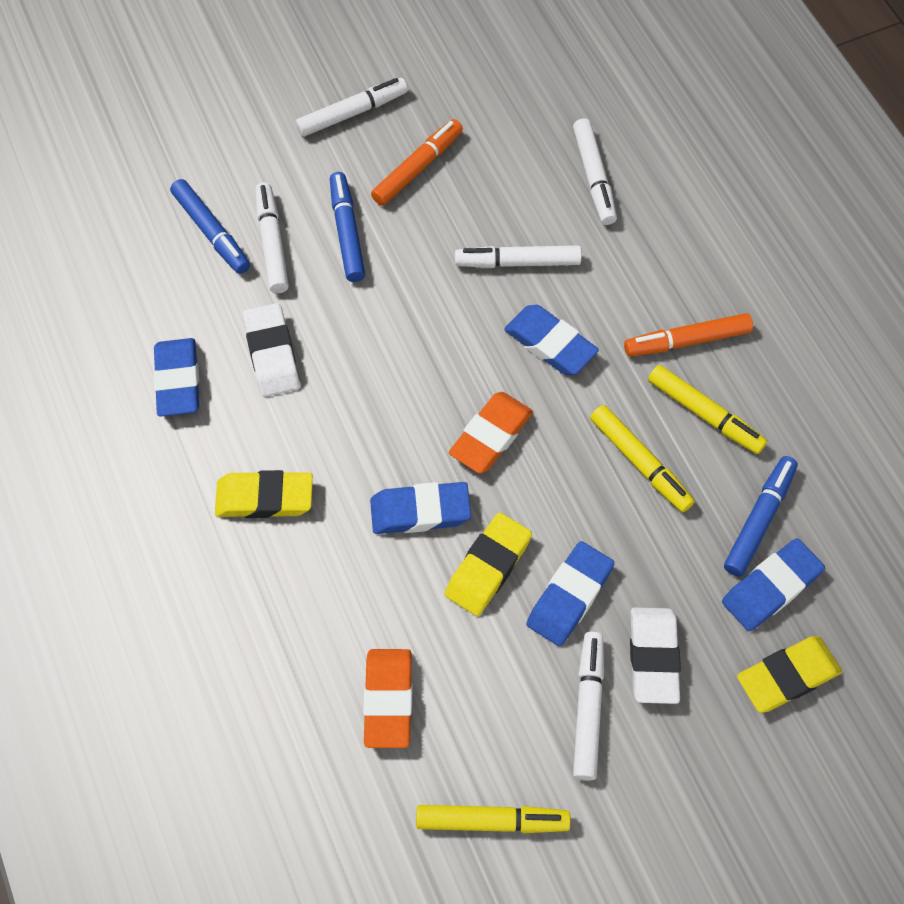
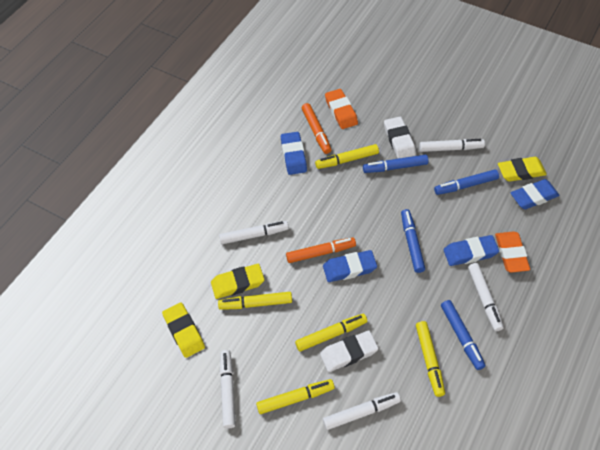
blue eraser: 5 -> 4
blue marker: 3 -> 4
yellow marker: 3 -> 5

